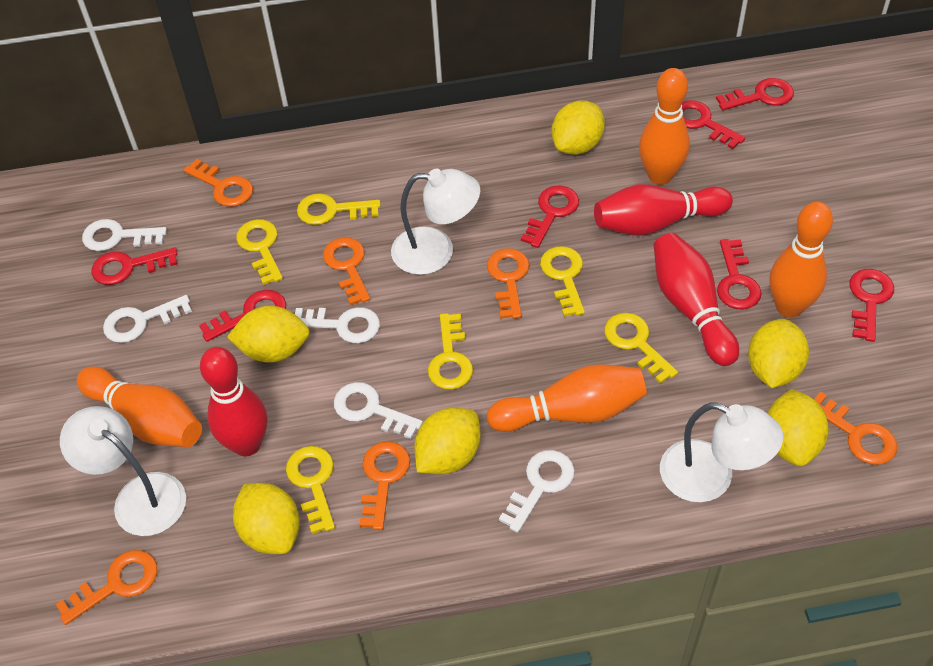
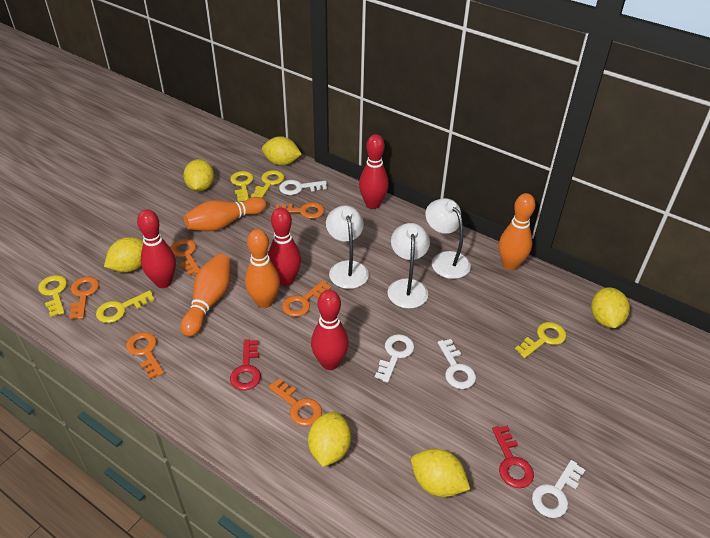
red bowling pin: 3 -> 4
red key: 7 -> 2
white key: 5 -> 4
yellow key: 6 -> 5

